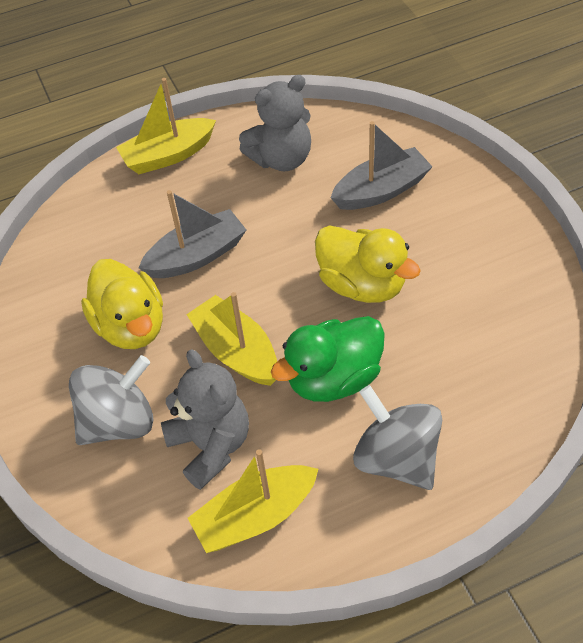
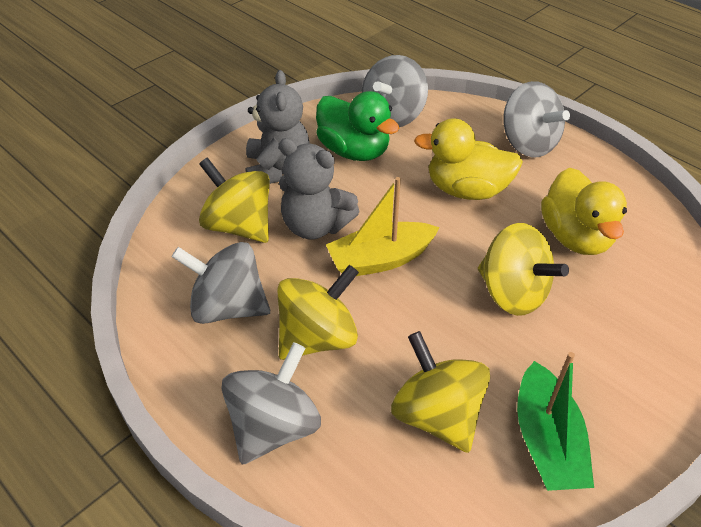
green boat: 0 -> 1
grey boat: 2 -> 0
grey spinning top: 2 -> 4
yellow boat: 3 -> 1
yellow spinning top: 0 -> 4

